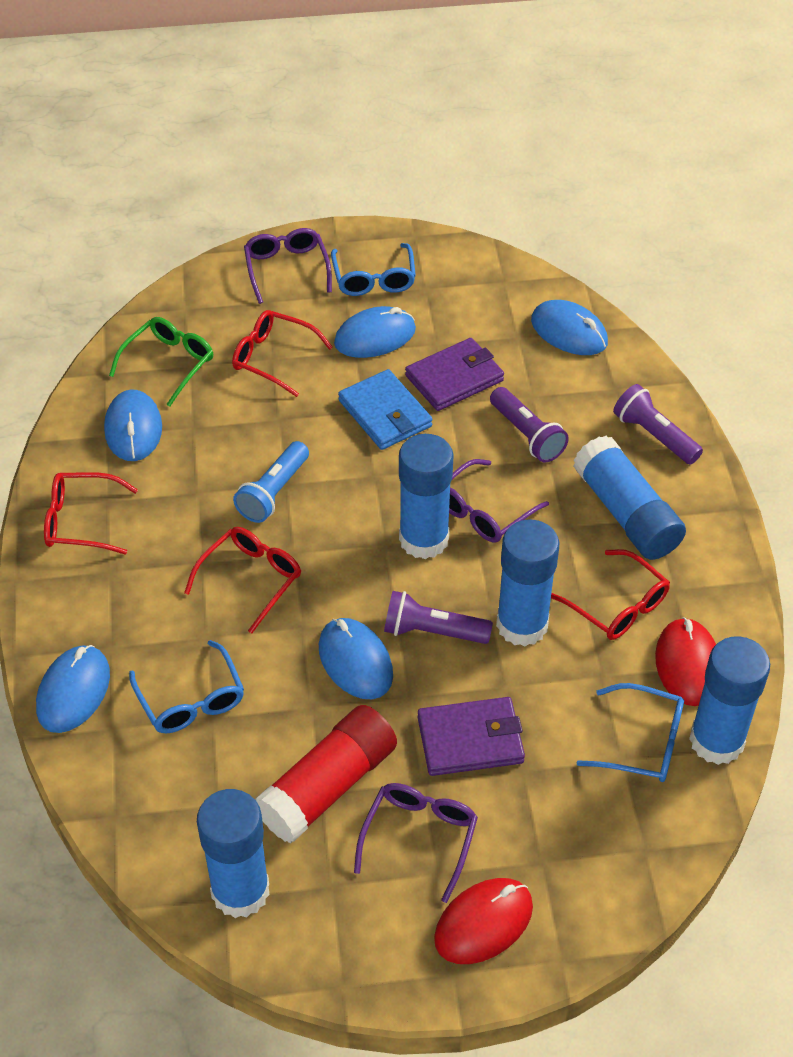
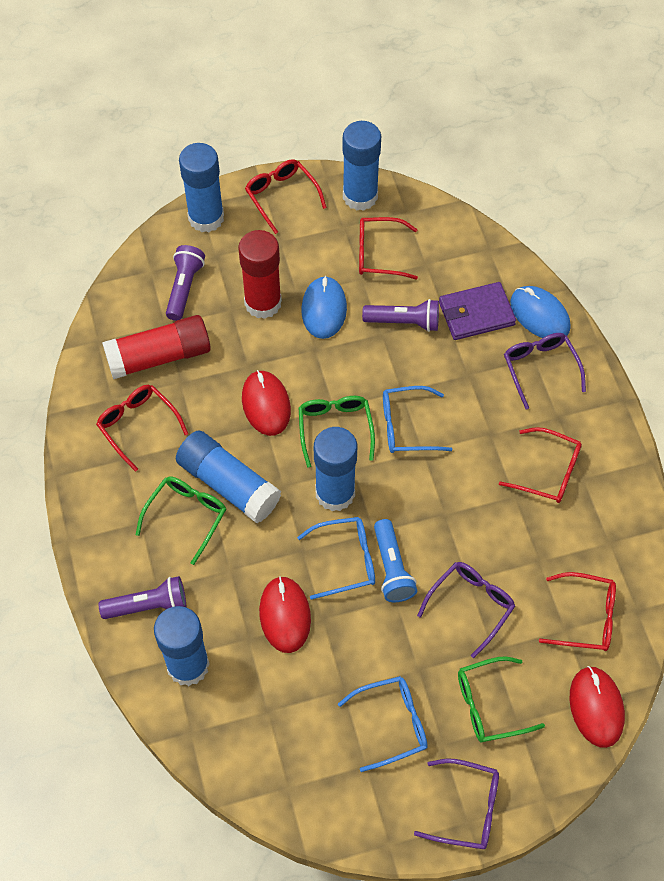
blue mouse: 5 -> 2
blue wallet: 1 -> 0
green glasses: 1 -> 3
purple wallet: 2 -> 1
red glasses: 4 -> 5
red glue stick: 1 -> 2
red mouse: 2 -> 3

